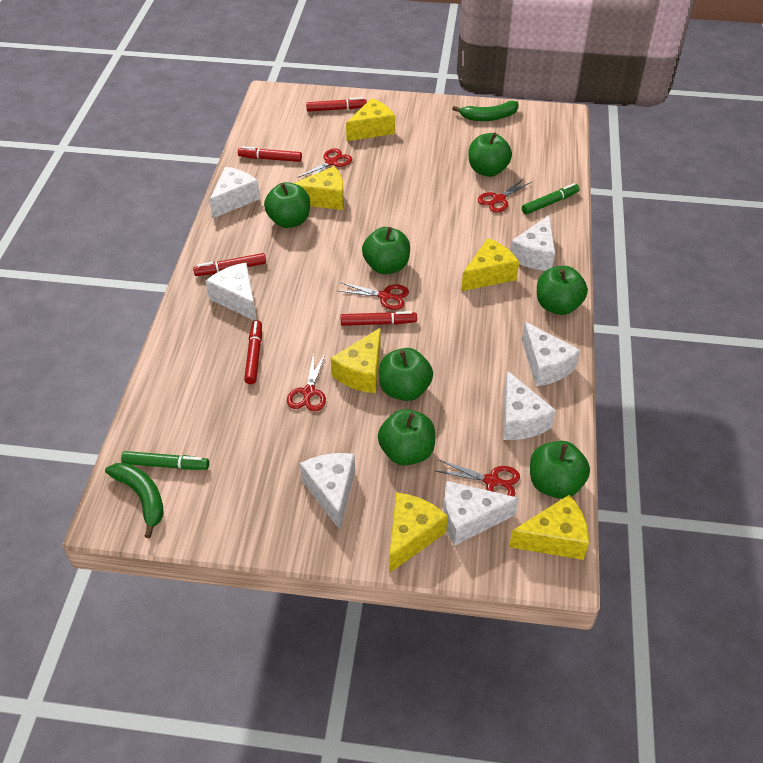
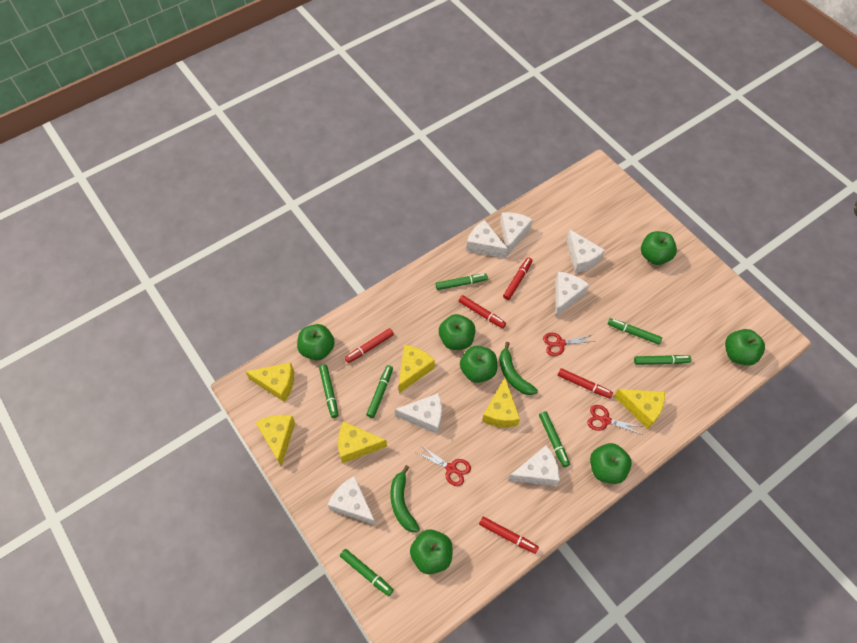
green marker: 2 -> 7
red scissors: 5 -> 3

